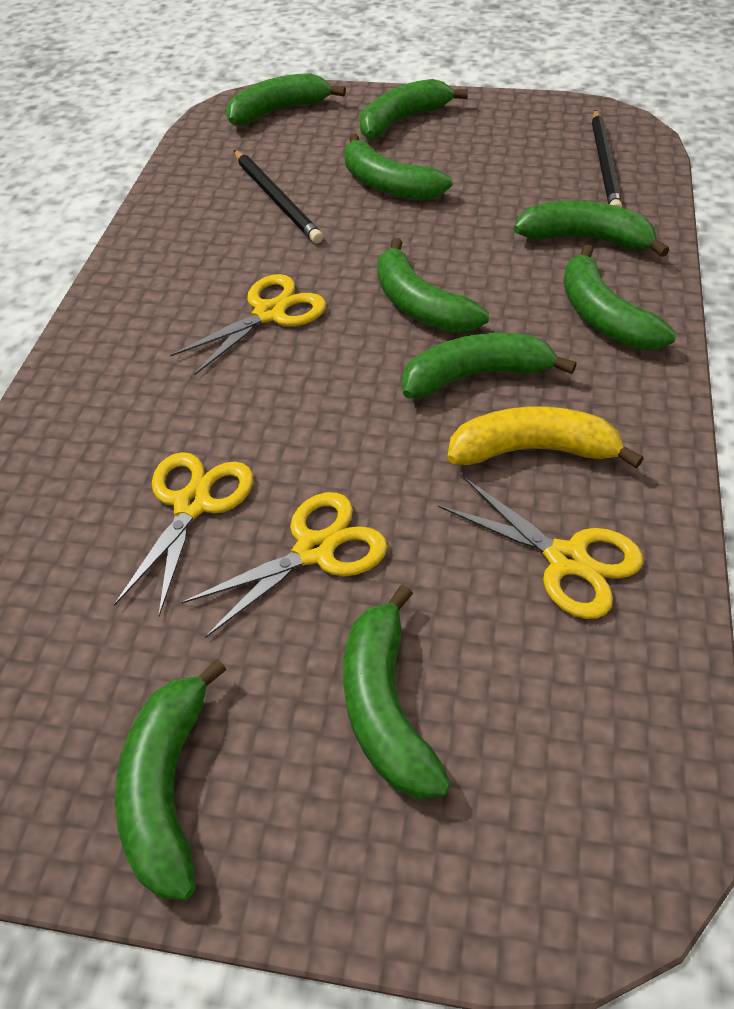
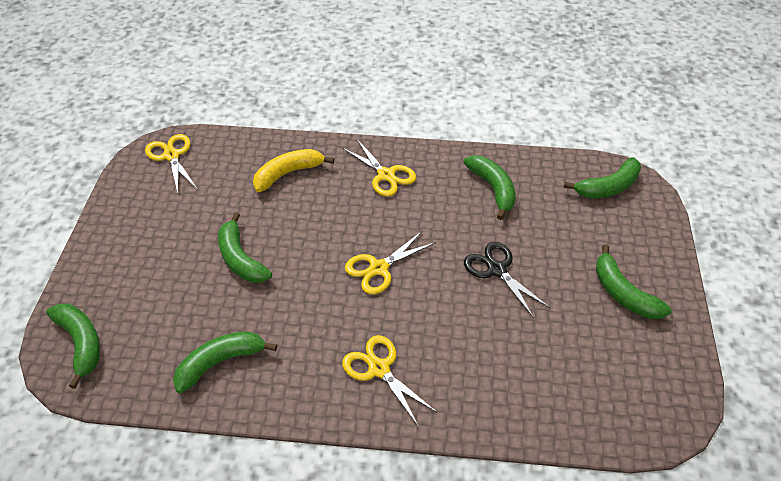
black pencil: 2 -> 0
black scissors: 0 -> 1
green banana: 9 -> 6

